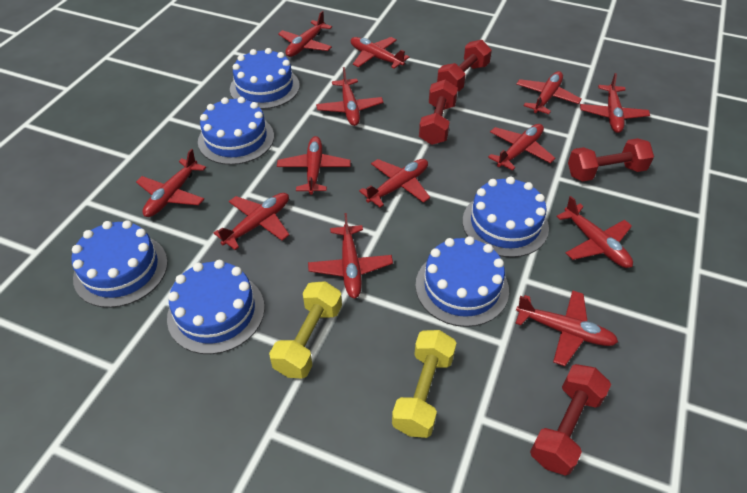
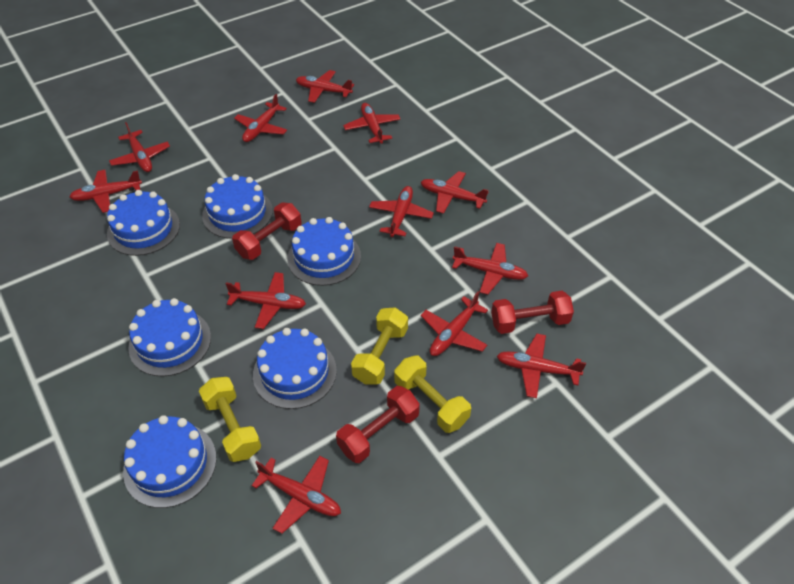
red dumbbell: 4 -> 3
red plane: 13 -> 12
yellow dumbbell: 2 -> 3

